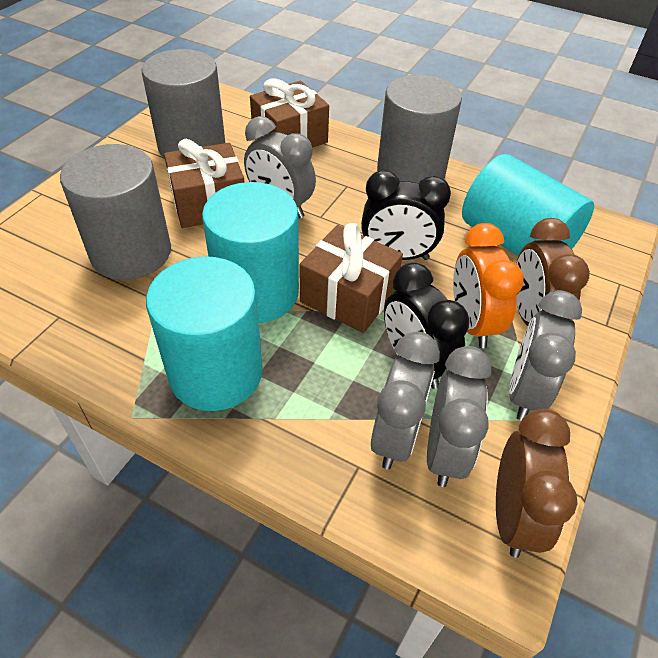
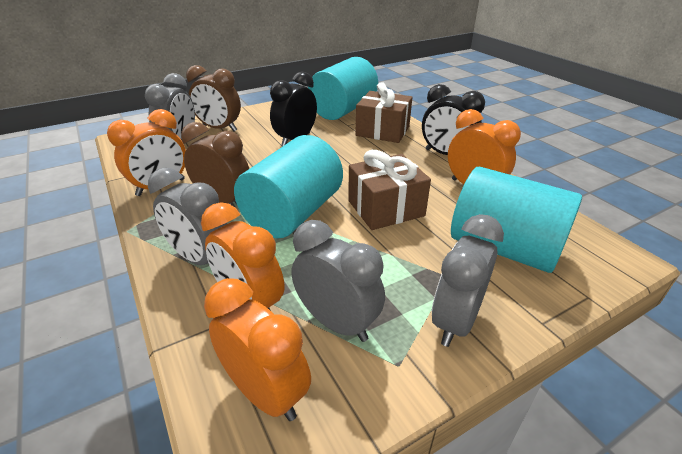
brown gift: 3 -> 2
grey cylinder: 3 -> 0
orange clock: 1 -> 4

